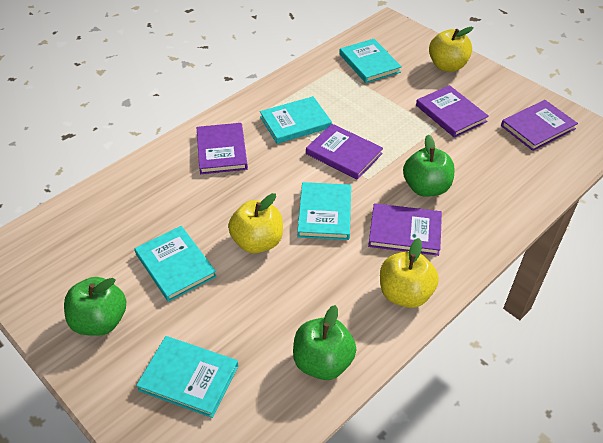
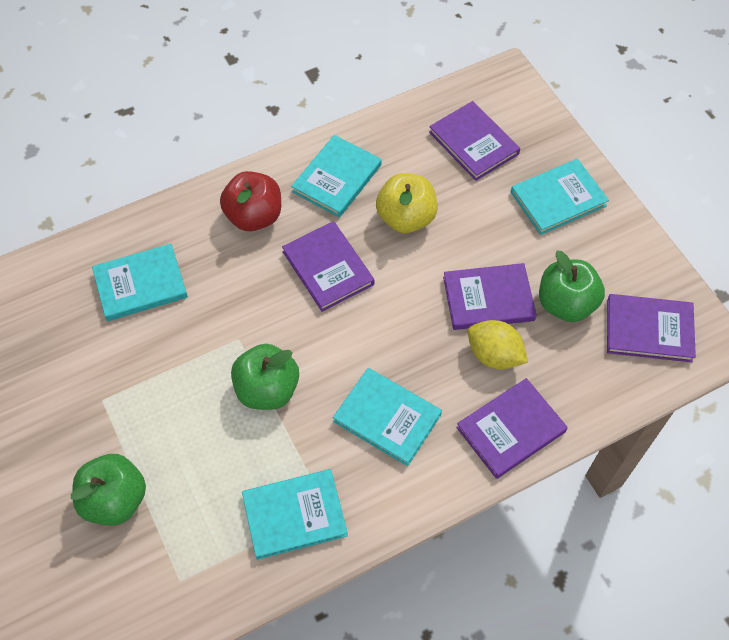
red apple: 0 -> 1
yellow apple: 3 -> 1
yellow lemon: 0 -> 1

